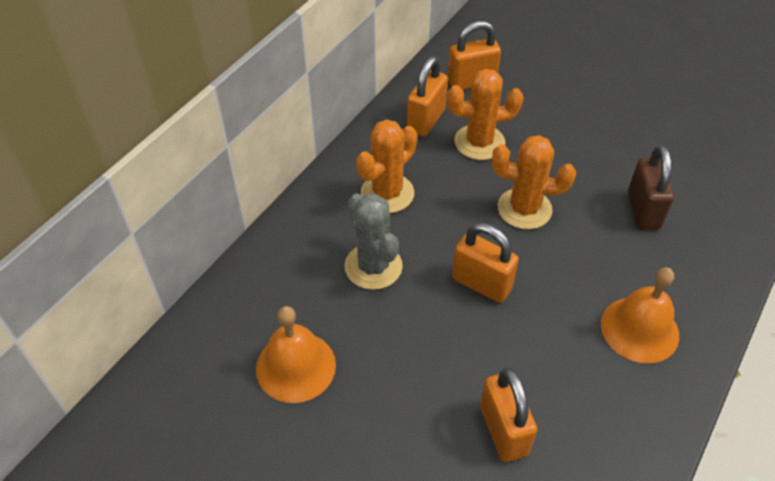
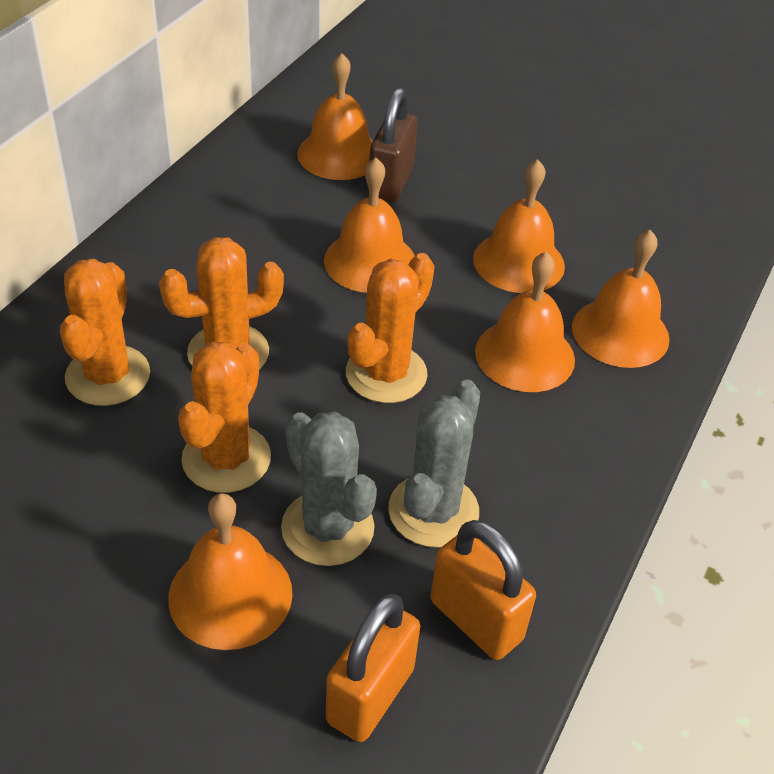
grey cactus: 1 -> 2
orange bell: 2 -> 6
orange cactus: 3 -> 4
orange padlock: 4 -> 2

